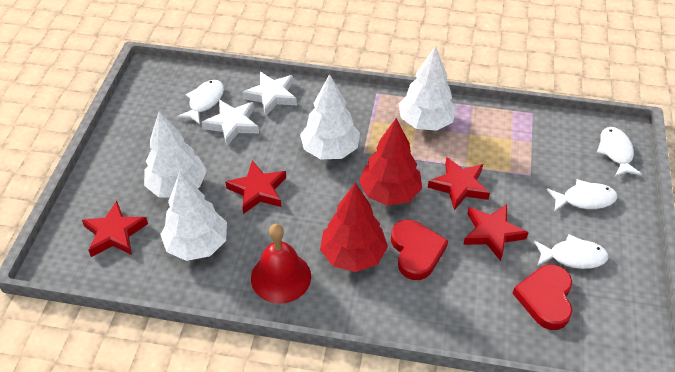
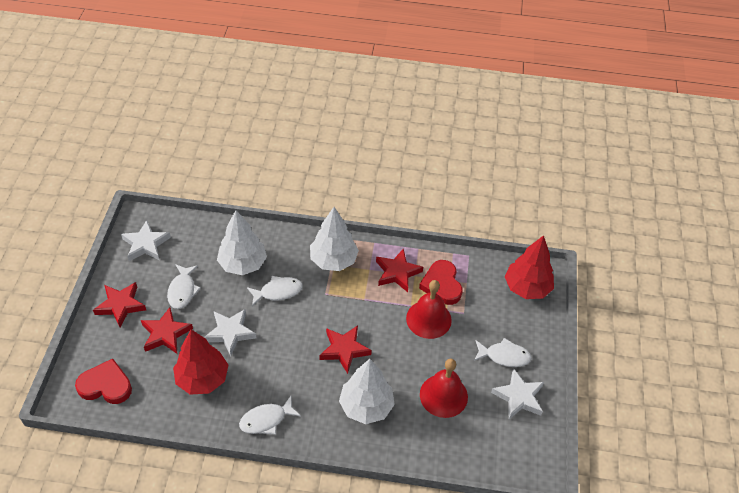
red bell: 1 -> 2
white star: 2 -> 3
white tree: 4 -> 3

